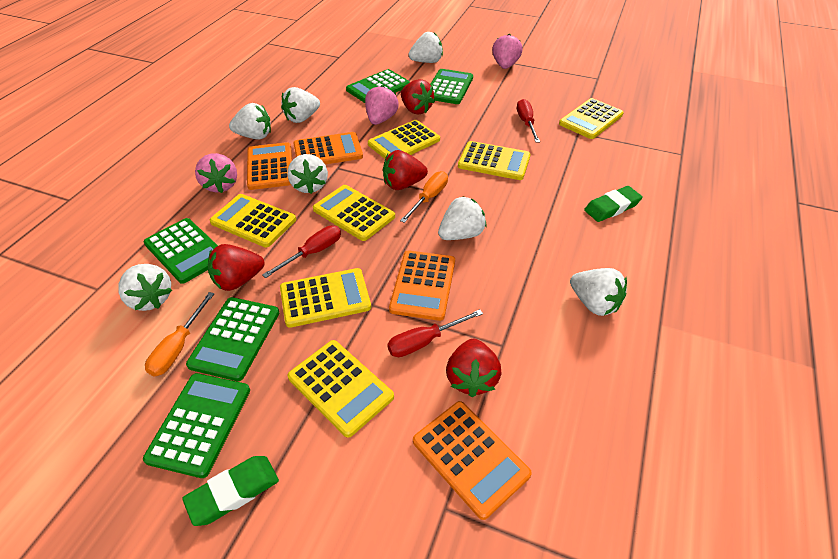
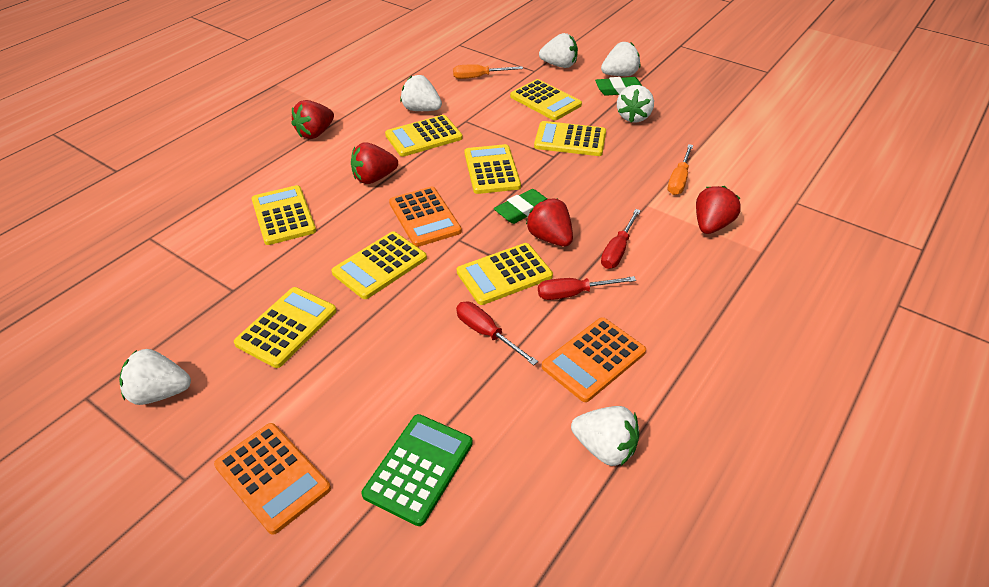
green calculator: 5 -> 1
orange calculator: 4 -> 3
pink strawberry: 3 -> 0
white strawberry: 7 -> 6
yellow calculator: 7 -> 8

